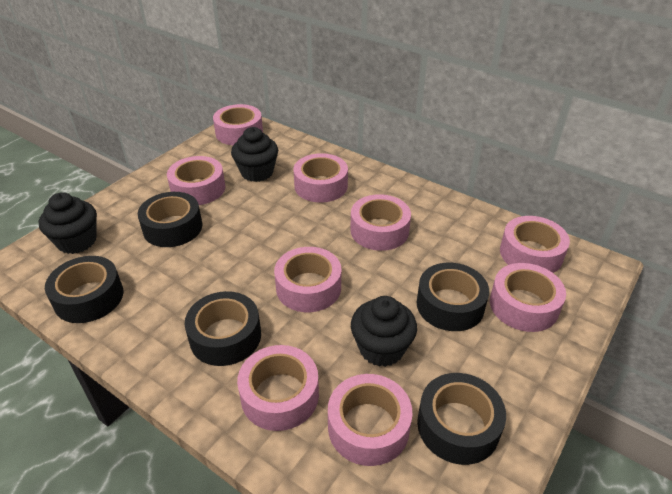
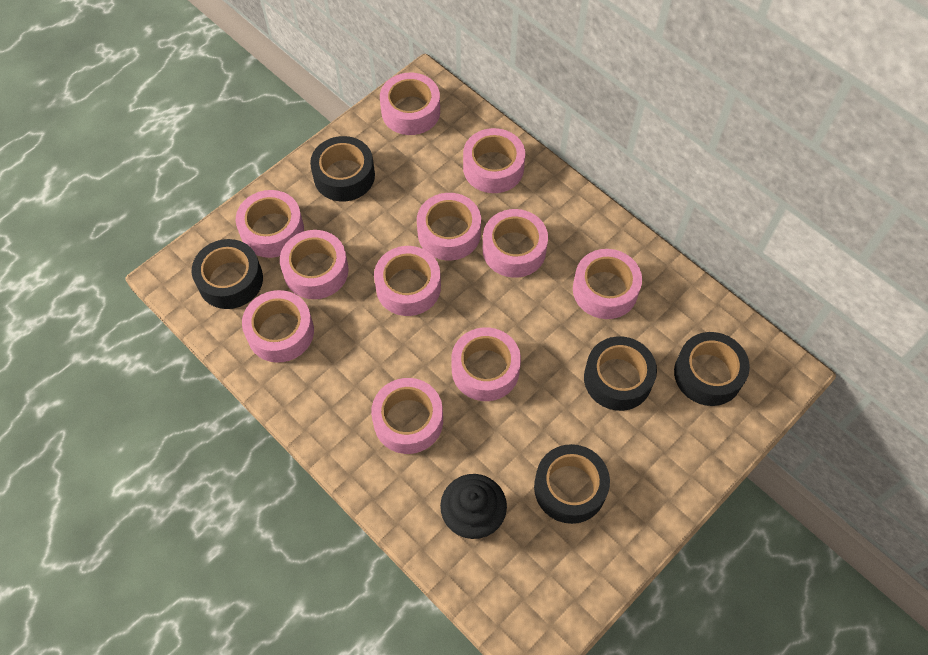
black cupcake: 3 -> 1
pink tape: 9 -> 11

